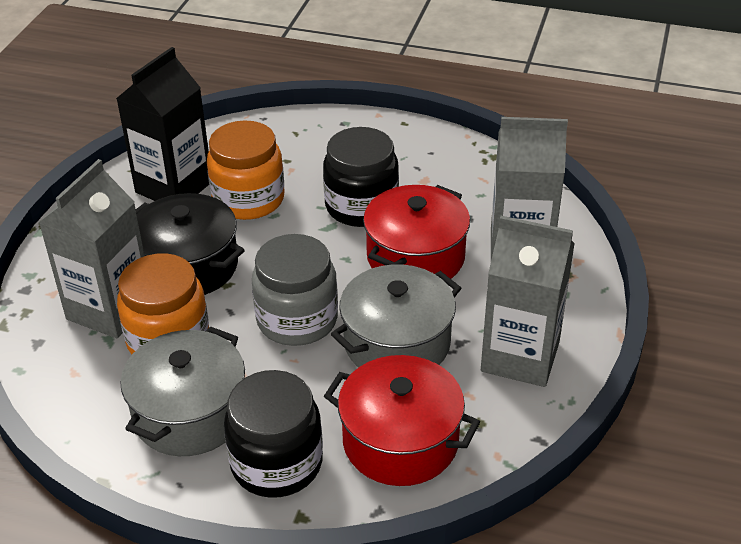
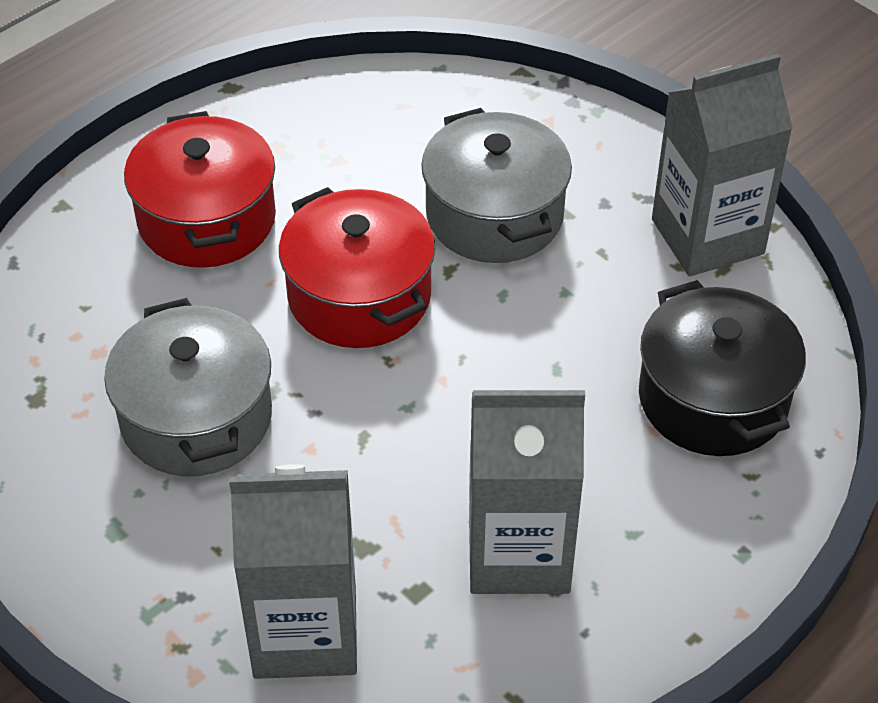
black carton: 1 -> 0
black jar: 2 -> 0
grey jar: 1 -> 0
orange jar: 2 -> 0

